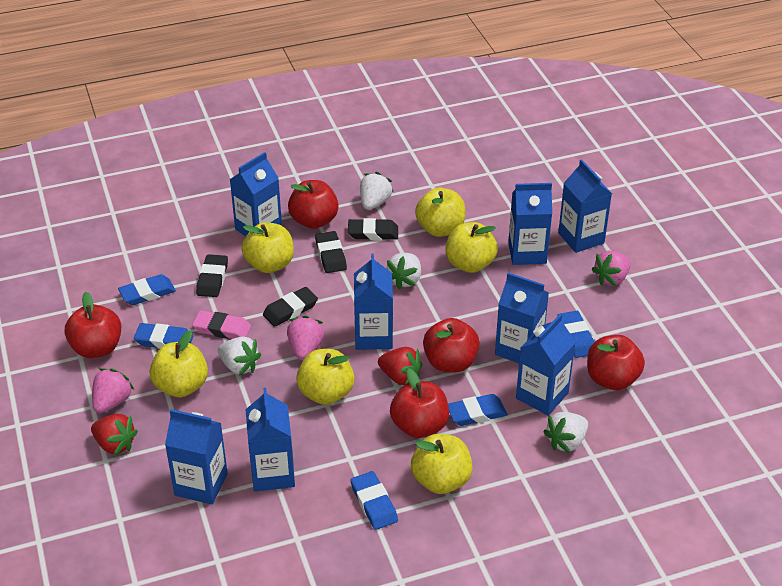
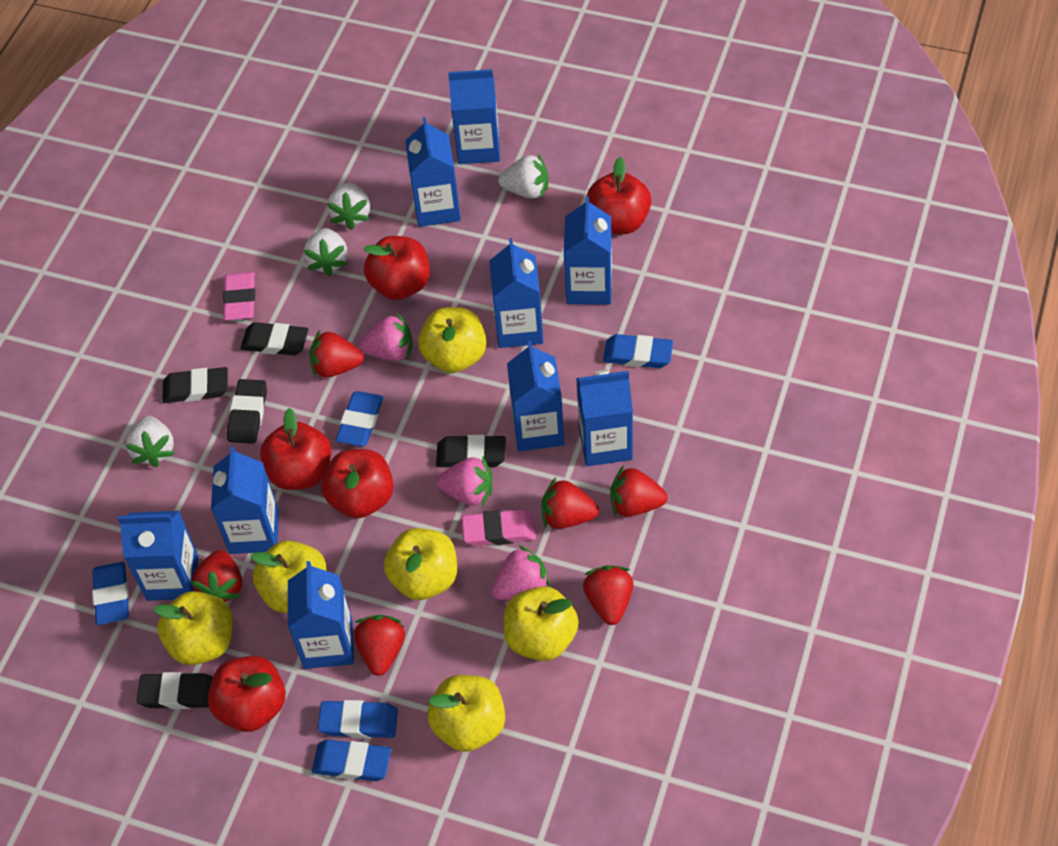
black eraser: 4 -> 5
blue carton: 8 -> 9
pink eraser: 1 -> 2
red strawberry: 2 -> 6

